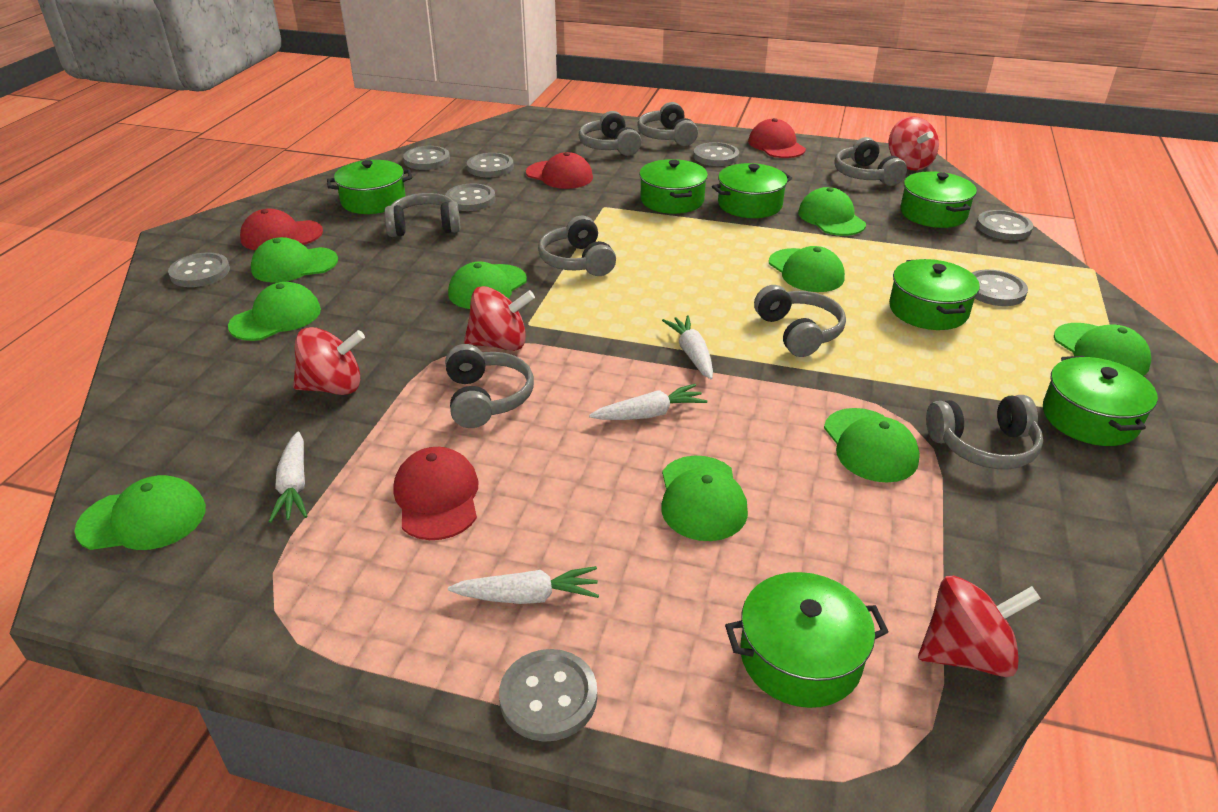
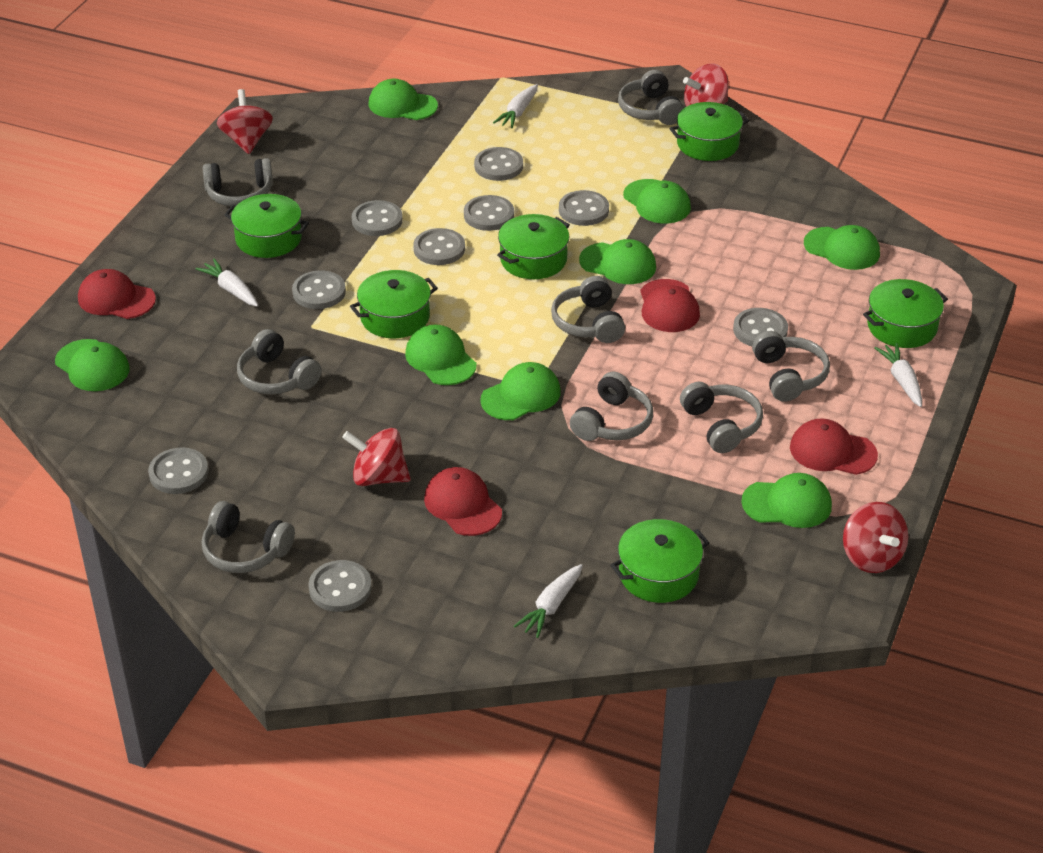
green cap: 9 -> 8
green pot: 7 -> 6
grey button: 8 -> 9

